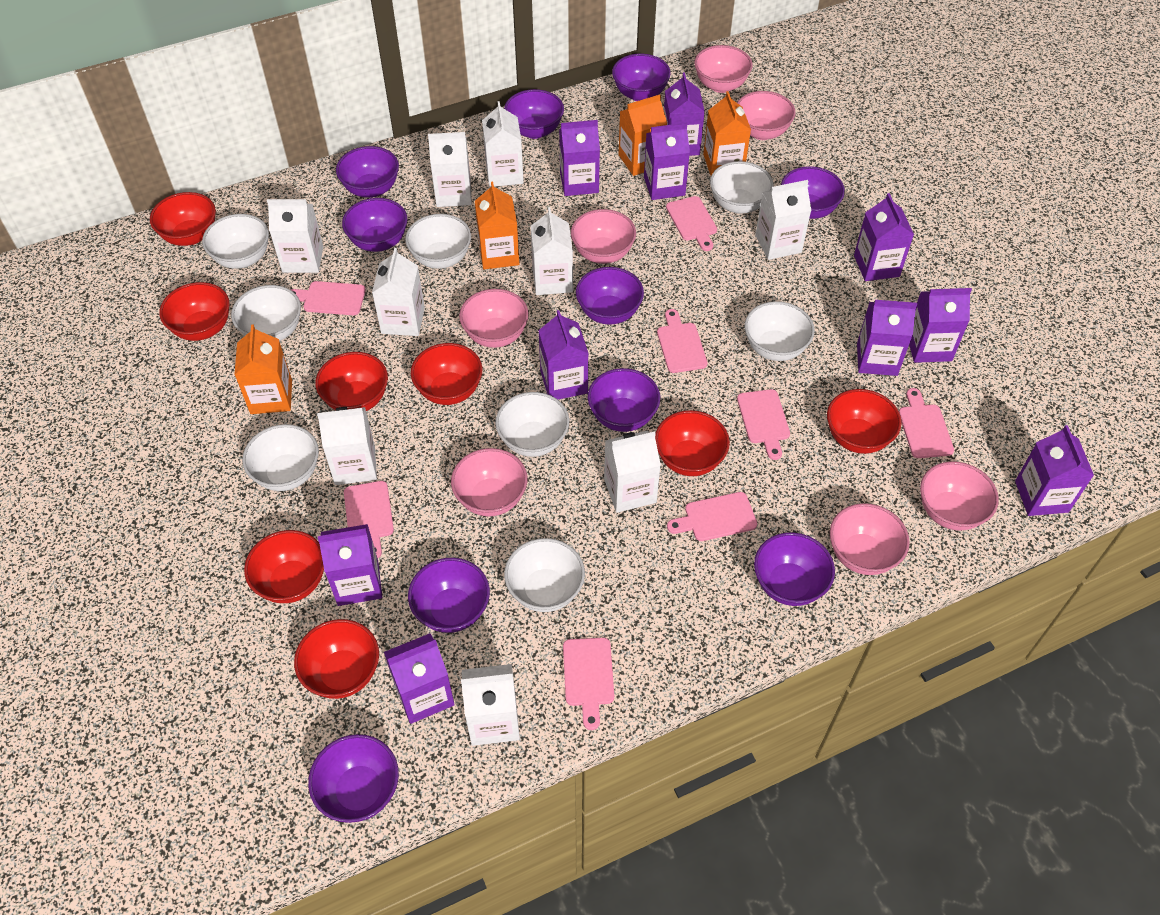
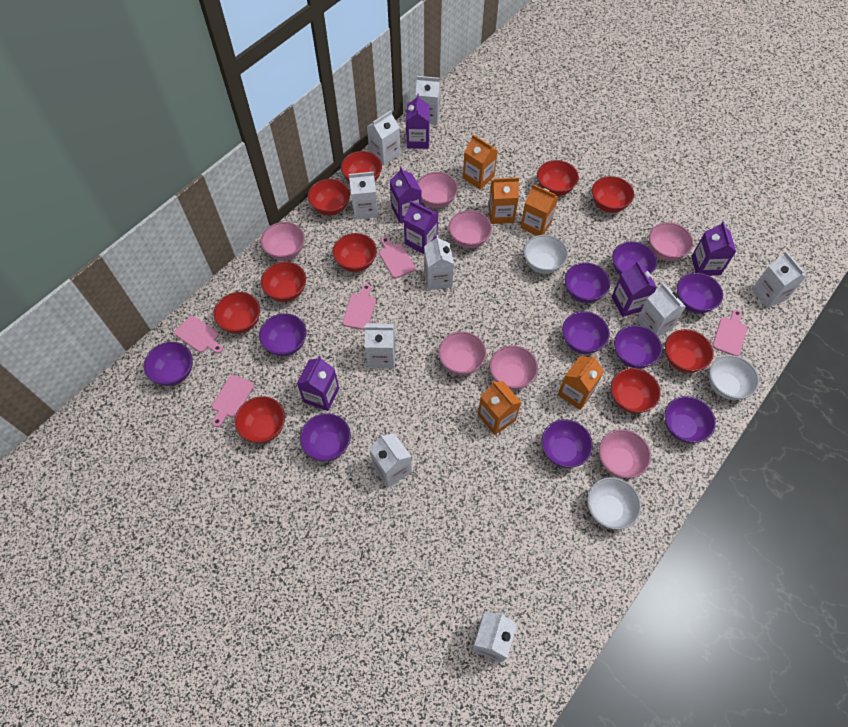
orange carton: 4 -> 5
pink cutting board: 8 -> 5
purple carton: 10 -> 6
red bowl: 8 -> 10
white bowl: 8 -> 3

